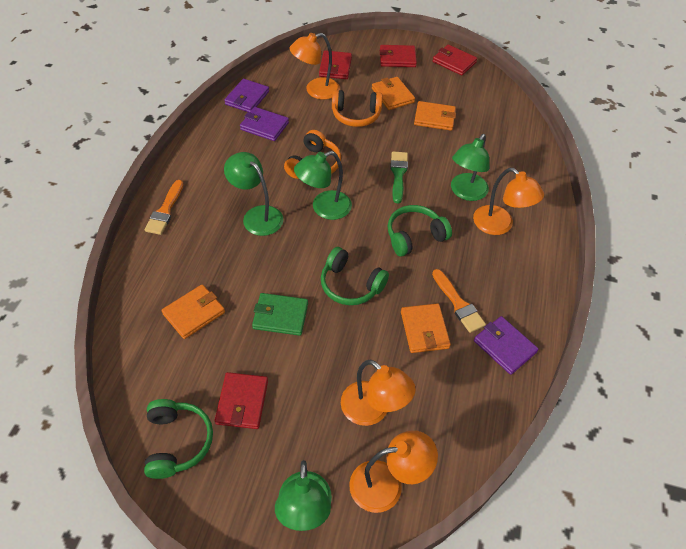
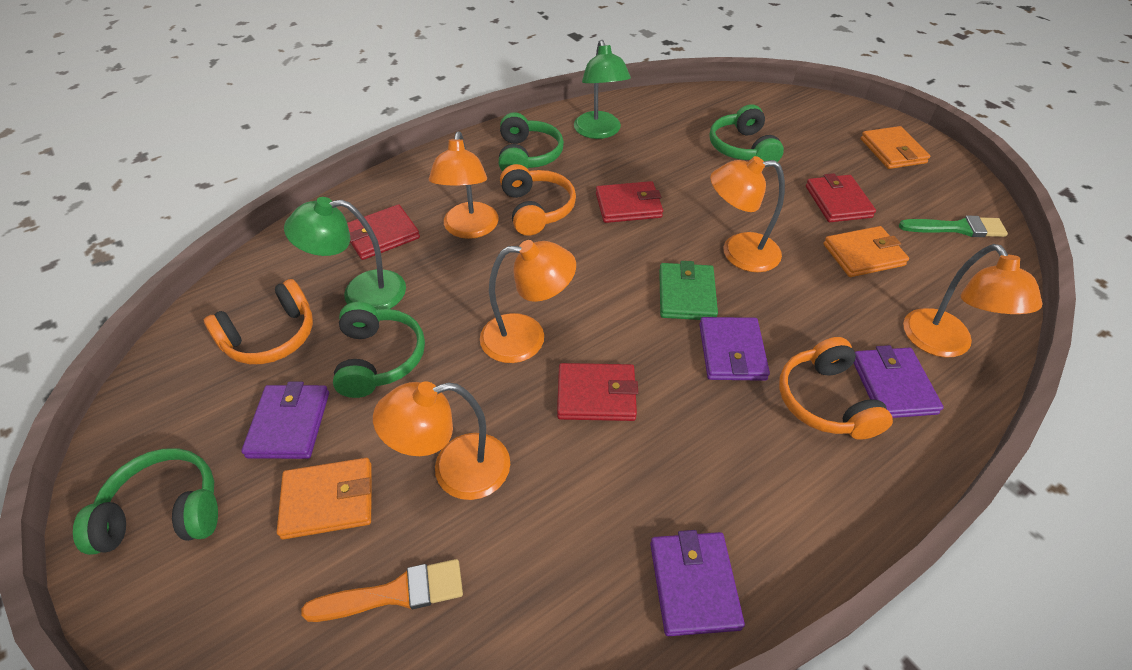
green headphones: 3 -> 4
green lamp: 4 -> 2
orange brush: 2 -> 1
orange headphones: 2 -> 3
orange lamp: 4 -> 5
orange wallet: 4 -> 3
purple wallet: 3 -> 4

